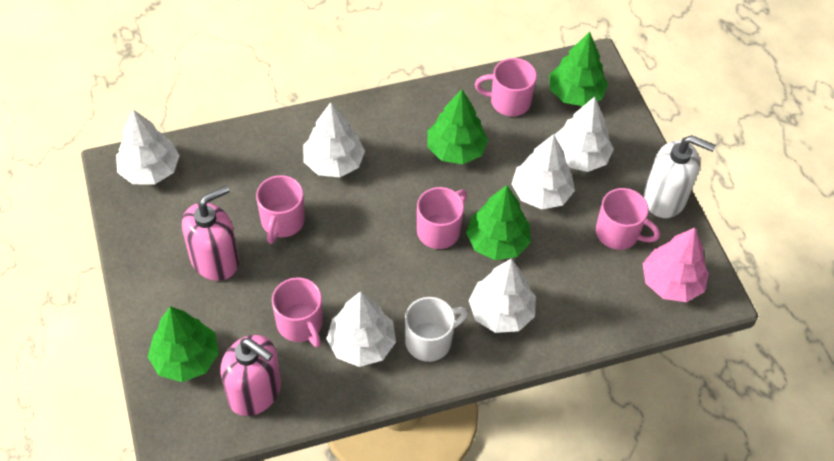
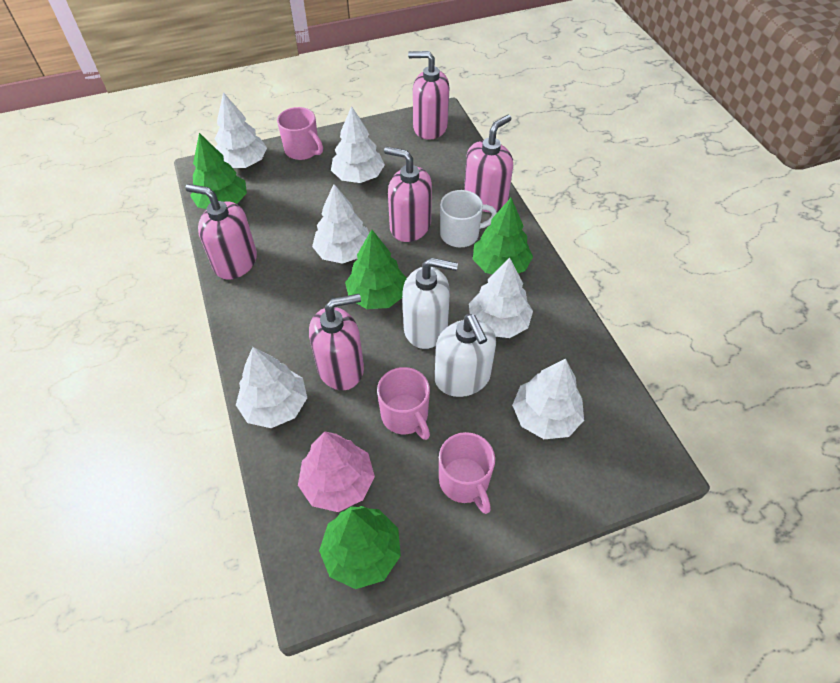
pink mug: 5 -> 3
pink soap dispenser: 2 -> 5
white soap dispenser: 1 -> 2

